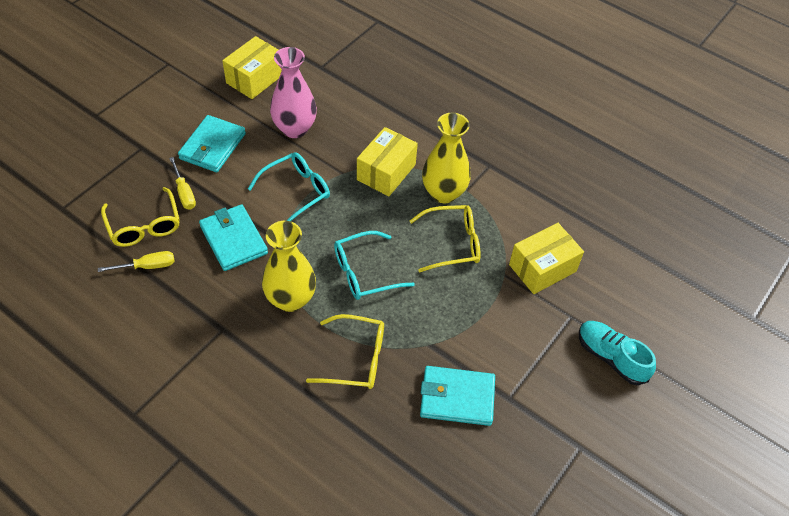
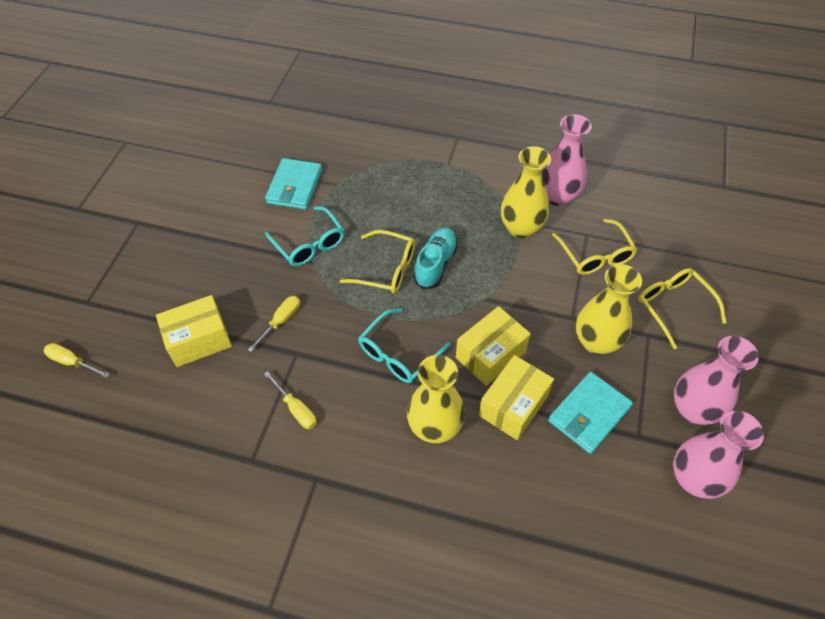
pink vase: 1 -> 3
turquoise wallet: 3 -> 2
yellow screwdriver: 2 -> 3
yellow vase: 2 -> 3

